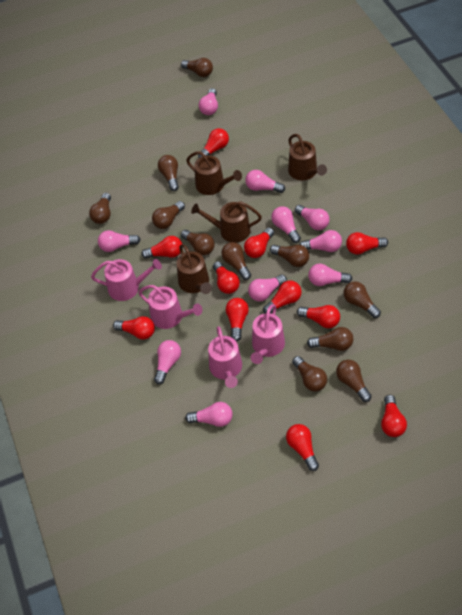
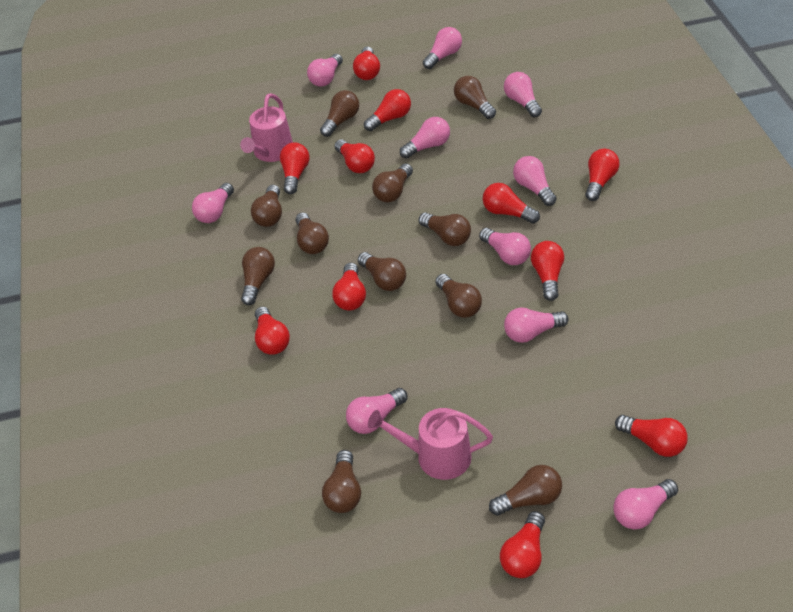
brown watering can: 4 -> 0
pink watering can: 4 -> 2

